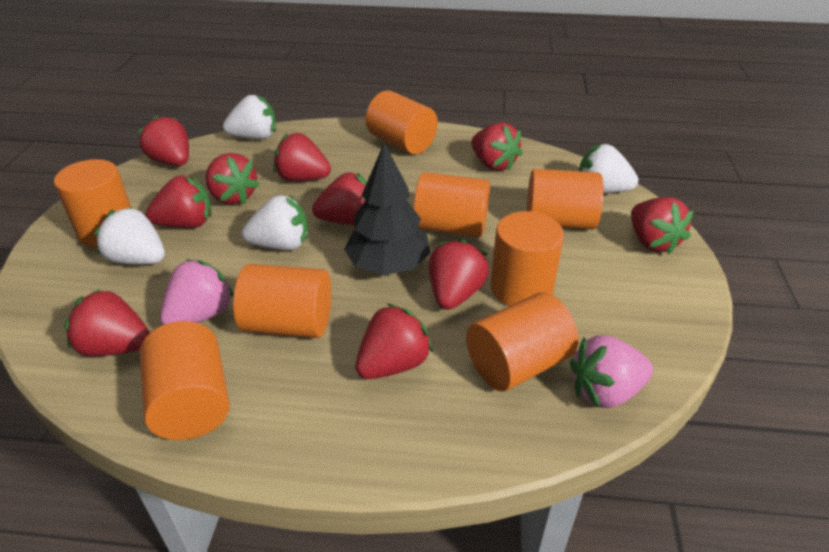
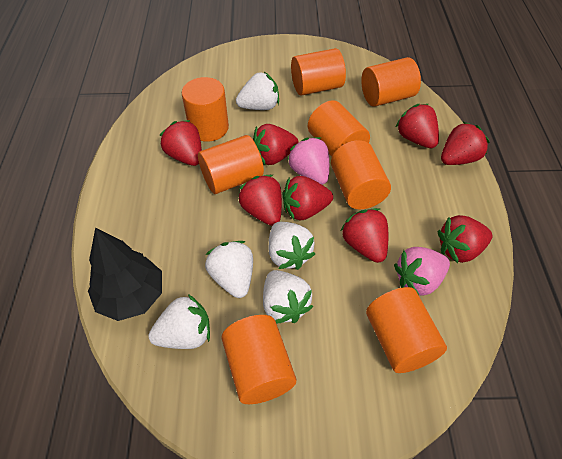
red strawberry: 10 -> 8
white strawberry: 4 -> 5

